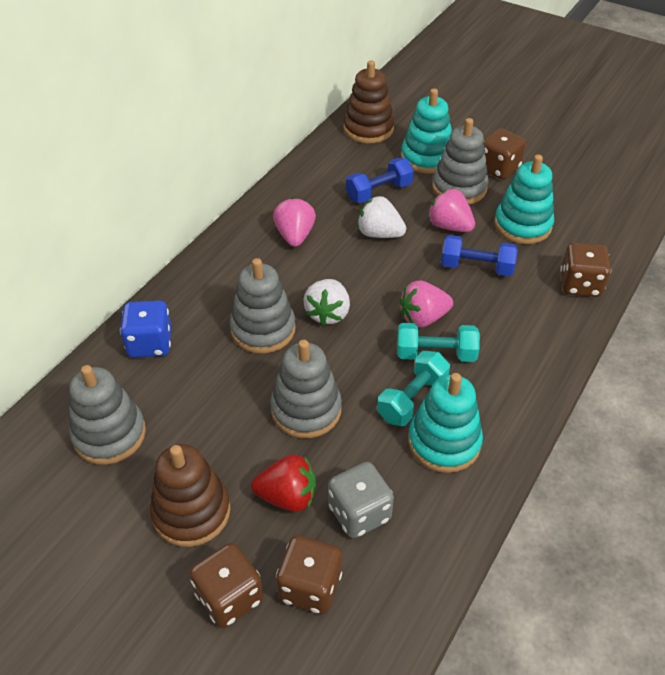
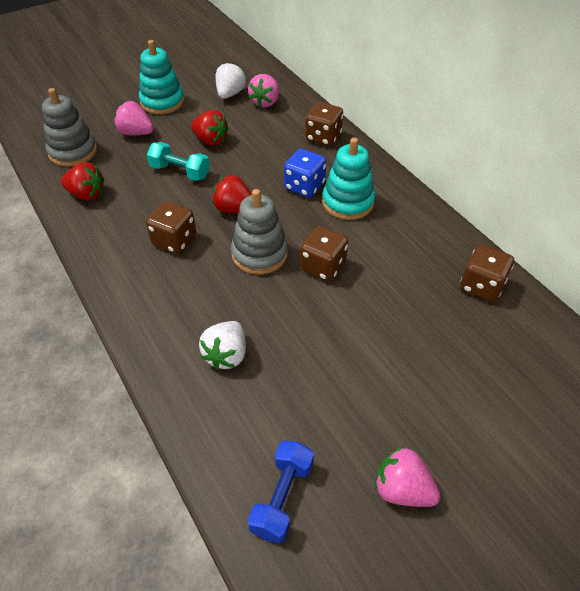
blue dumbbell: 2 -> 1
brown stacking toy: 2 -> 0
grey dice: 1 -> 0
grey stacking toy: 4 -> 2
red strawberry: 1 -> 3
turquoise dumbbell: 2 -> 1
turquoise stacking toy: 3 -> 2

